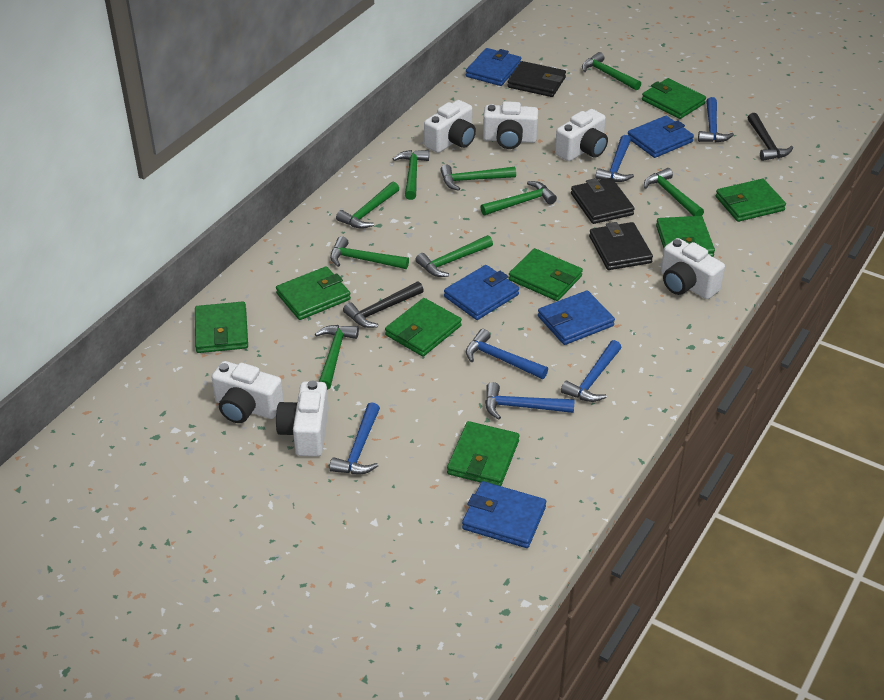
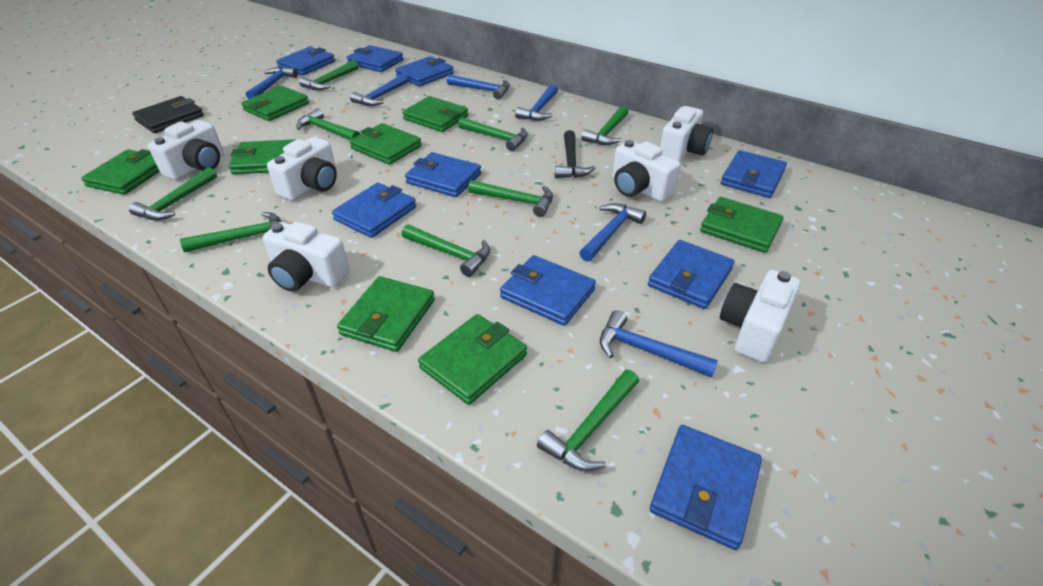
black hammer: 2 -> 1
black wallet: 3 -> 1
blue wallet: 5 -> 9

